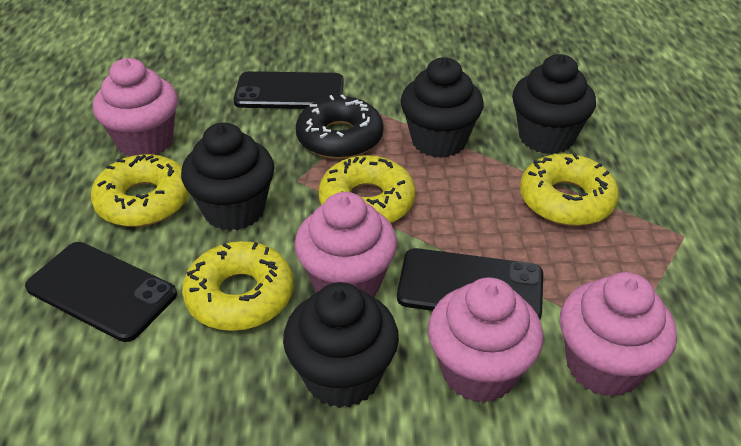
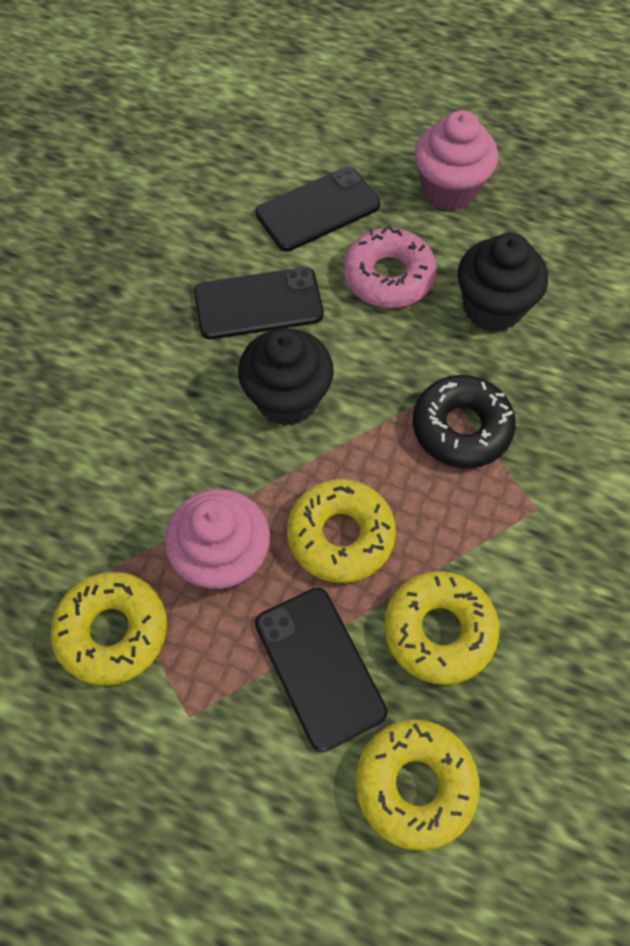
black cupcake: 4 -> 2
pink cupcake: 4 -> 2
pink donut: 0 -> 1

